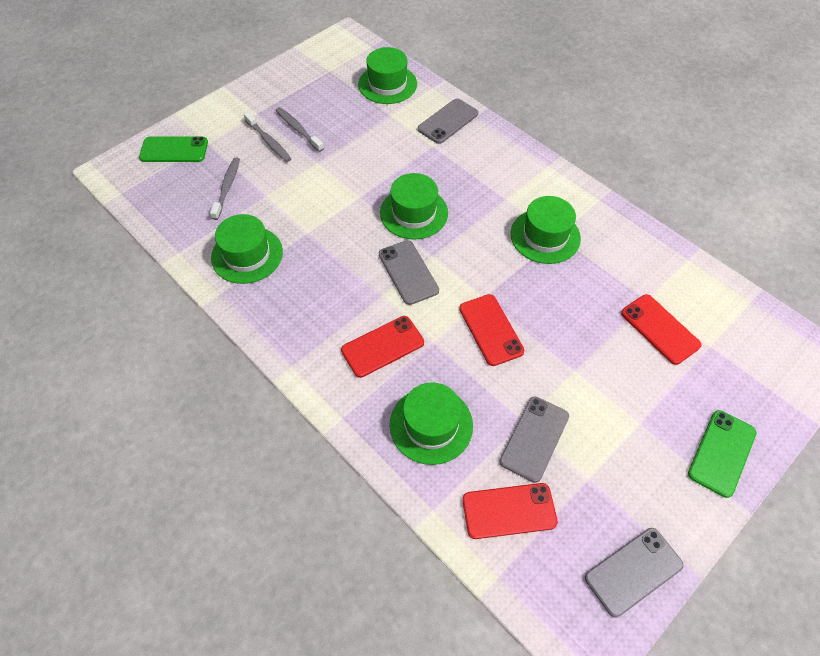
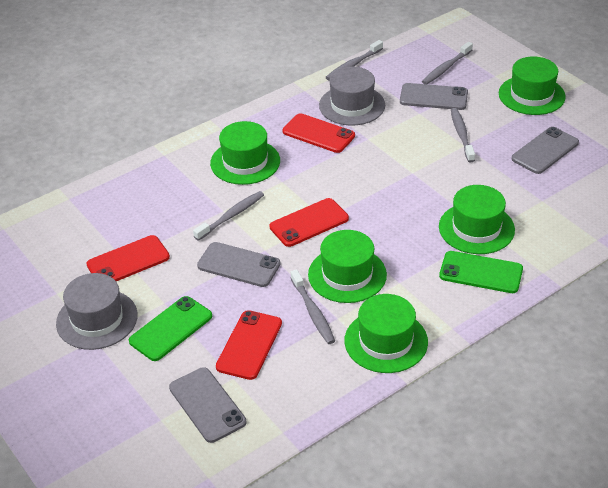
grey hat: 0 -> 2
grey toothbrush: 3 -> 5

